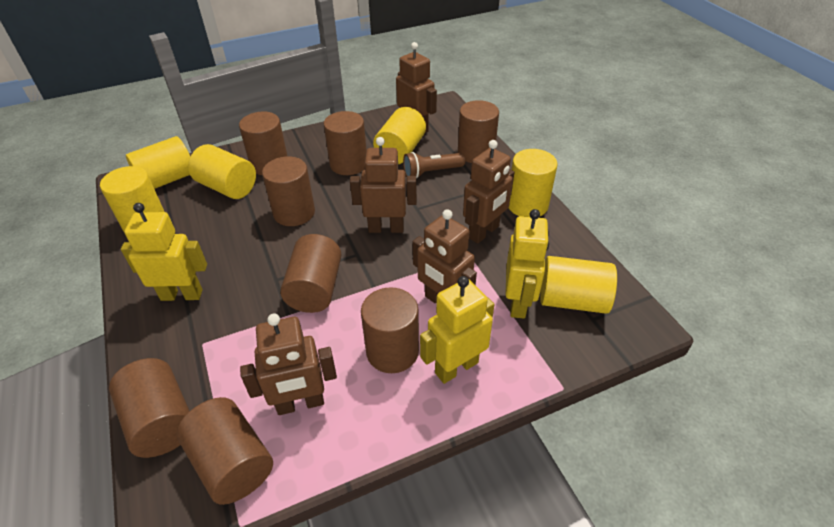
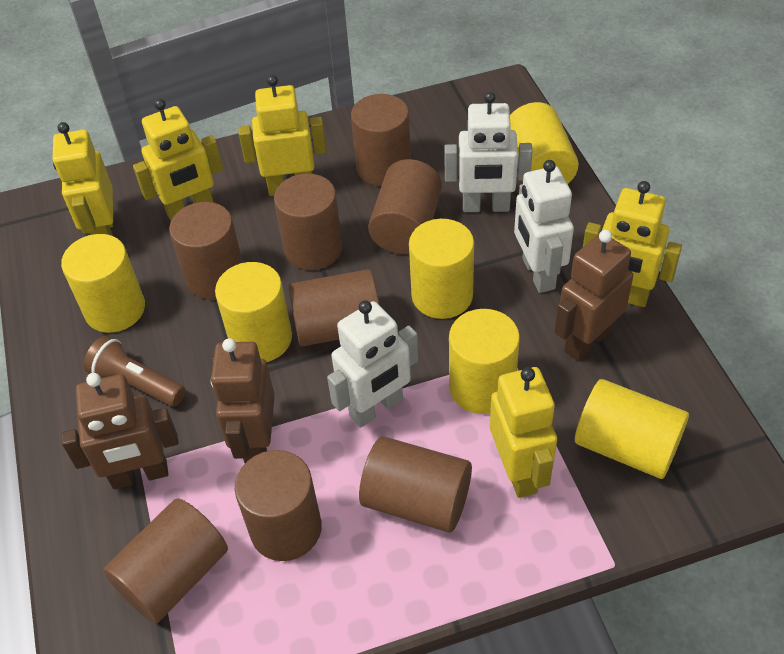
brown robot: 5 -> 3
white robot: 0 -> 3
yellow robot: 3 -> 5

